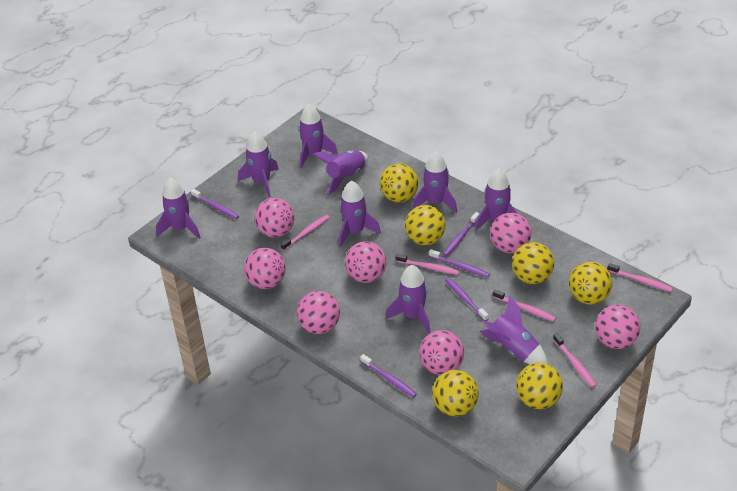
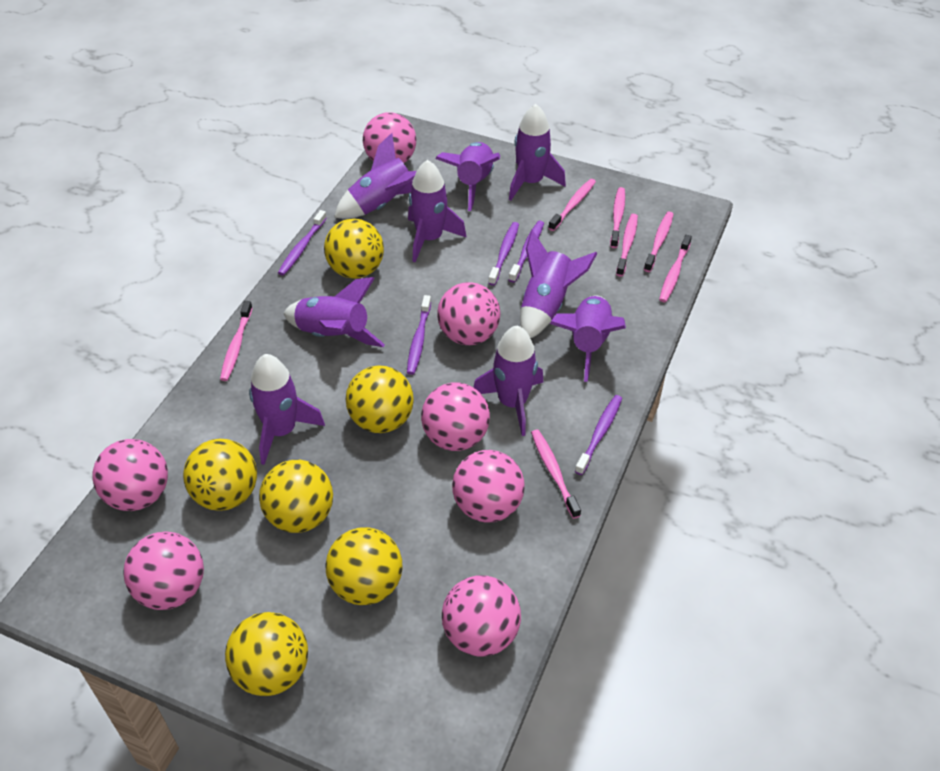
pink toothbrush: 5 -> 7

